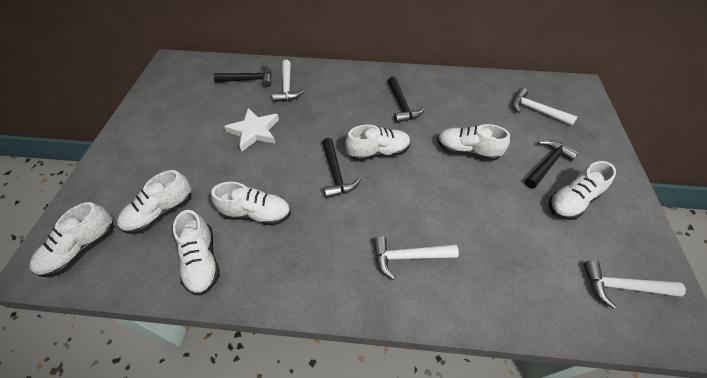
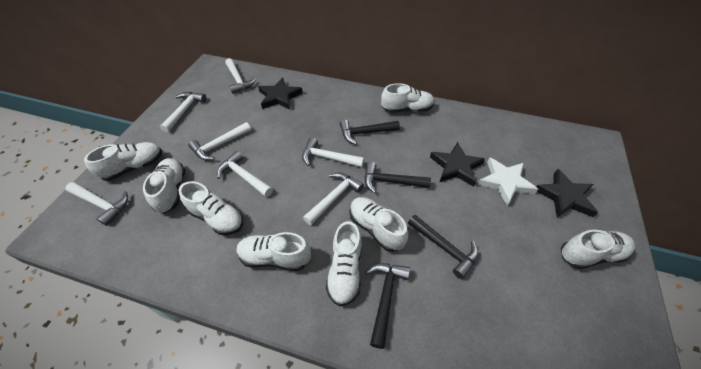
black star: 0 -> 3
white hammer: 4 -> 7
white shoe: 7 -> 8

